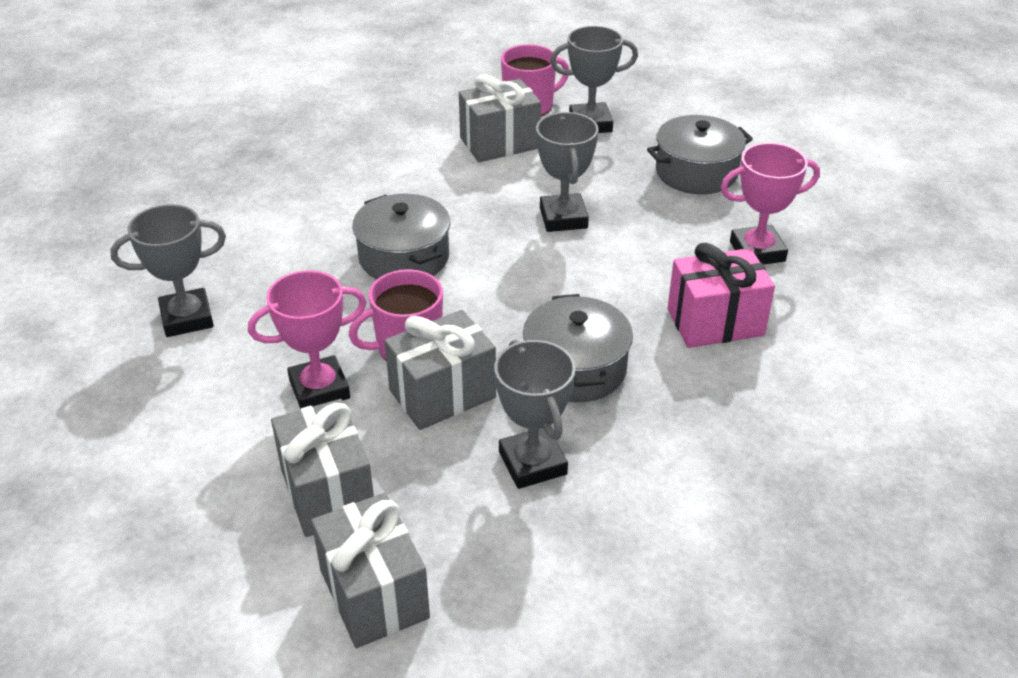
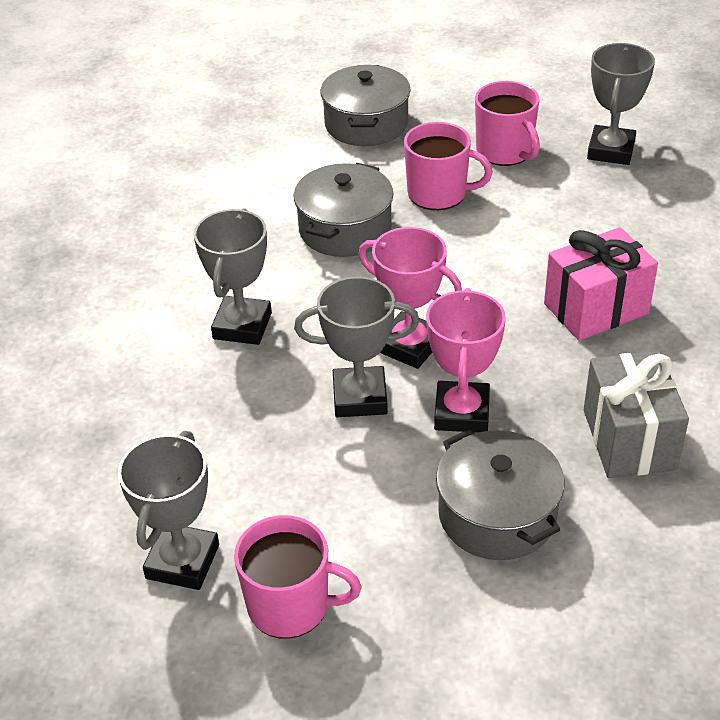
grey gift: 4 -> 1
pink mug: 2 -> 3

